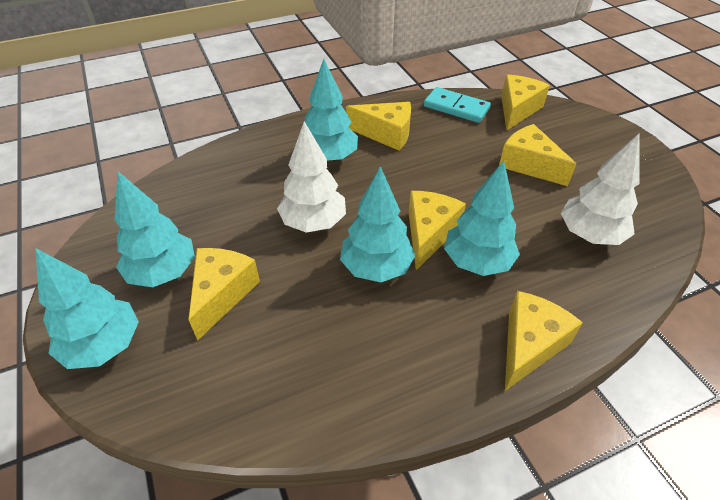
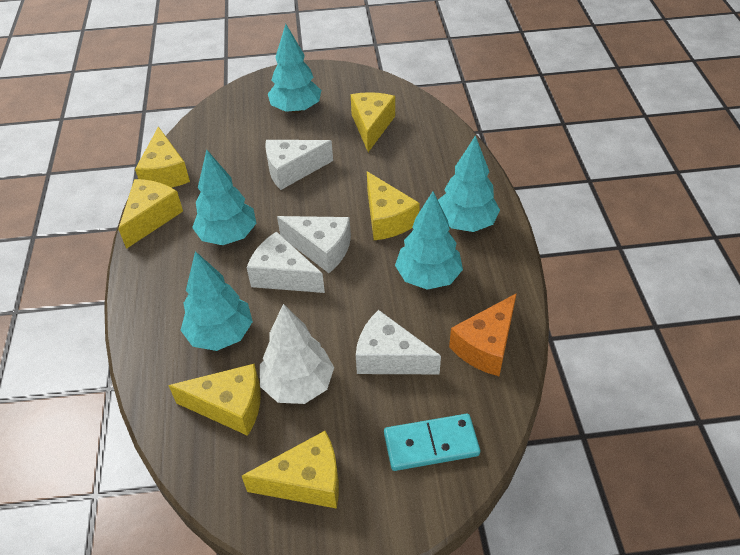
orange cheese: 0 -> 1
white cheese: 0 -> 4
white tree: 2 -> 1

